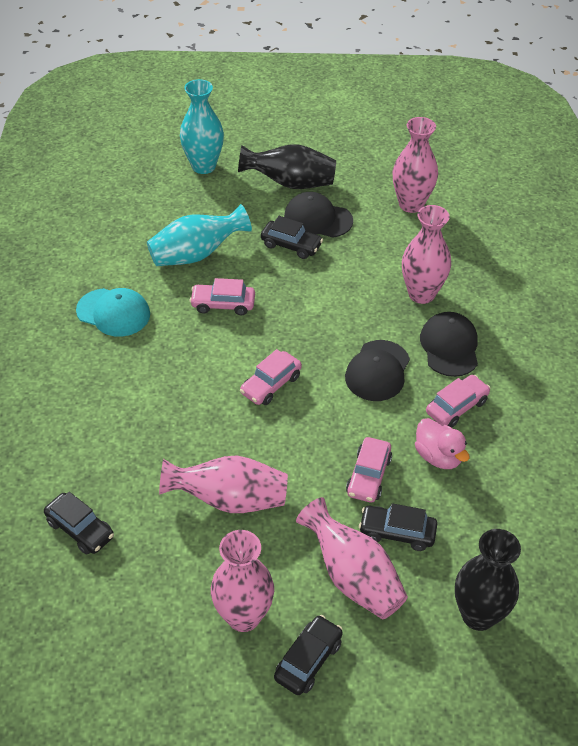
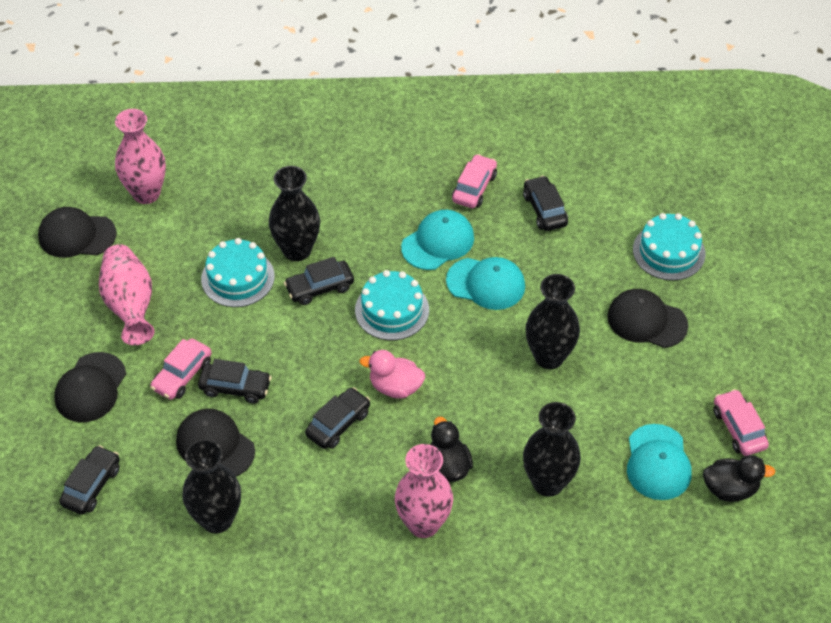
black cap: 3 -> 4
black car: 4 -> 5
black duck: 0 -> 2
black vase: 2 -> 4
pink car: 4 -> 3
pink vase: 5 -> 3
turquoise cake: 0 -> 3
turquoise cap: 1 -> 3
turquoise vase: 2 -> 0

